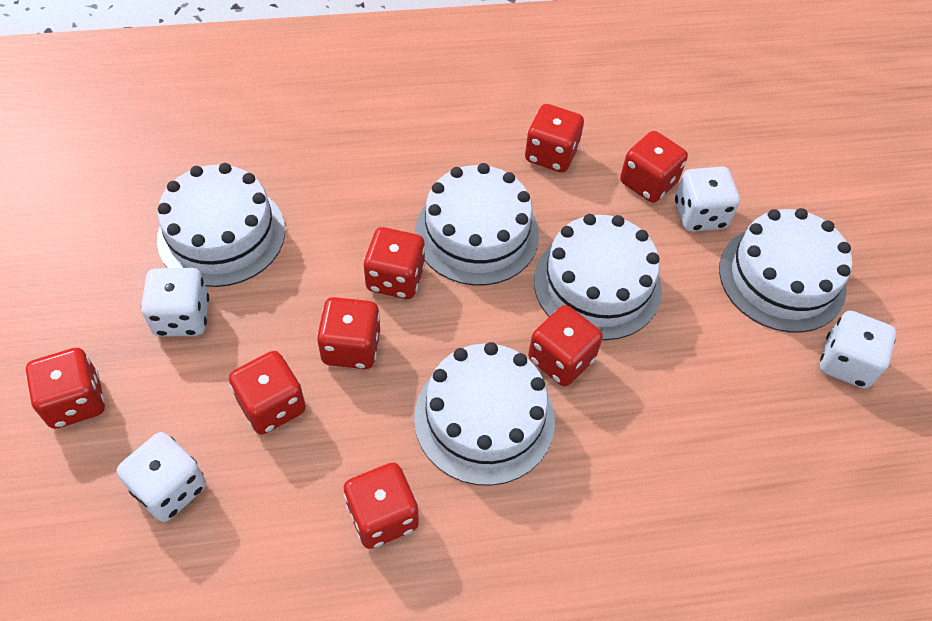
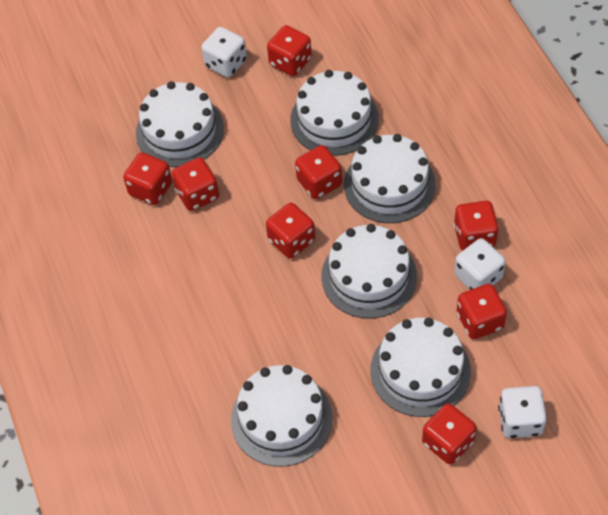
white cake: 5 -> 6
white dice: 4 -> 3

